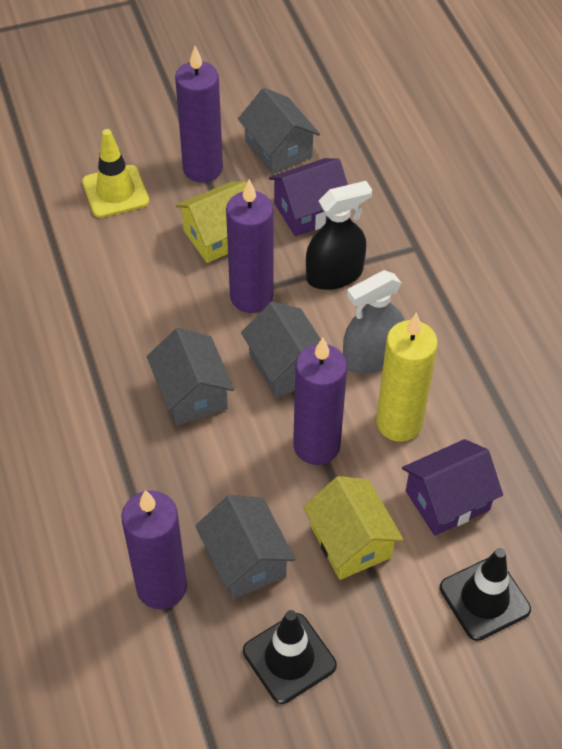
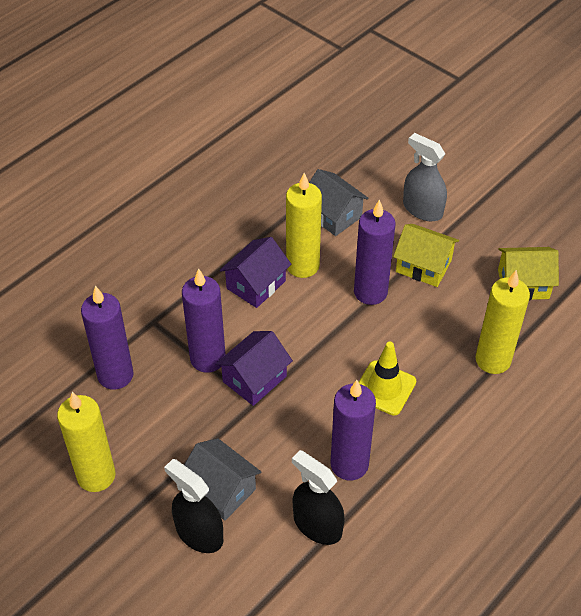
black spray bottle: 1 -> 2
black traffic cone: 2 -> 0
grey house: 4 -> 2
yellow candle: 1 -> 3

